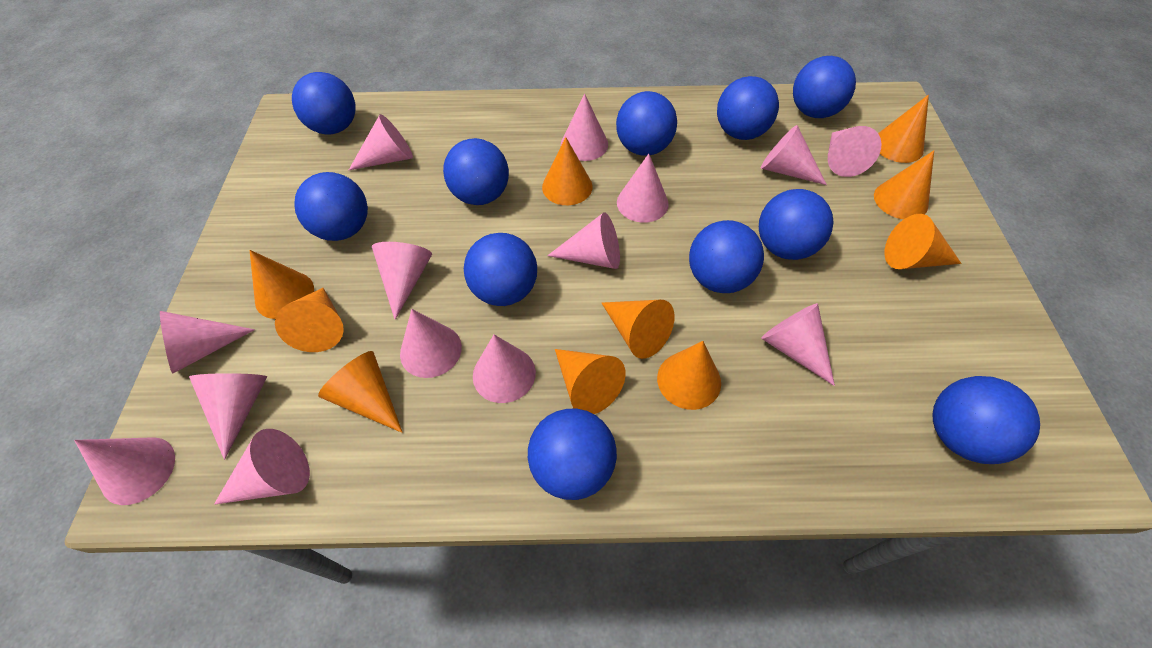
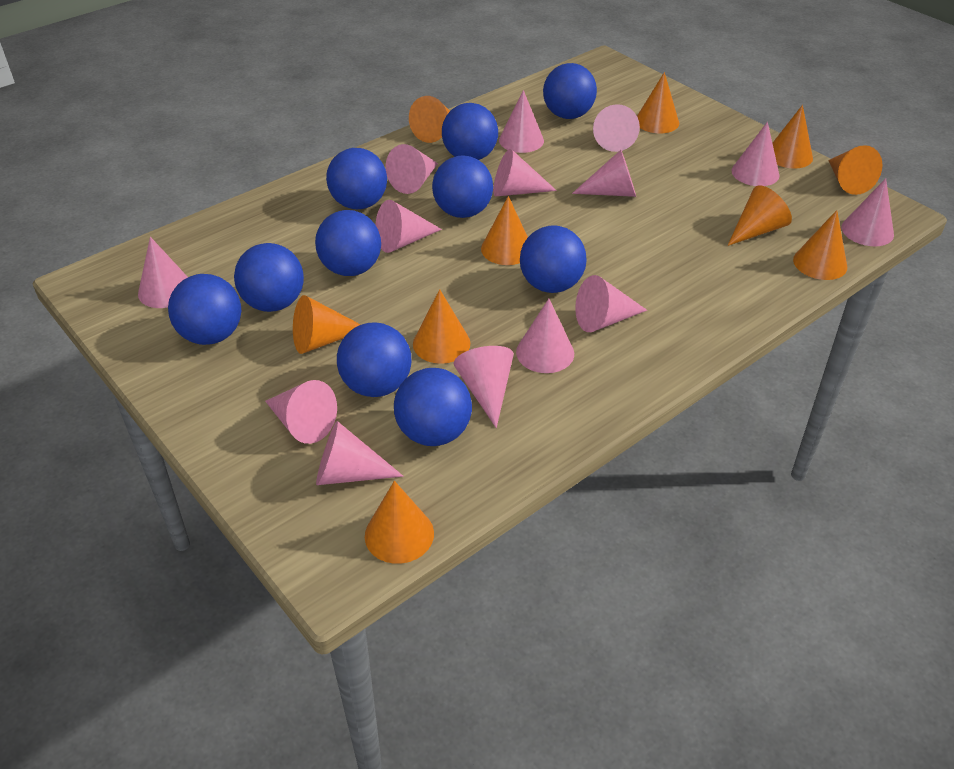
blue ball: 11 -> 10

